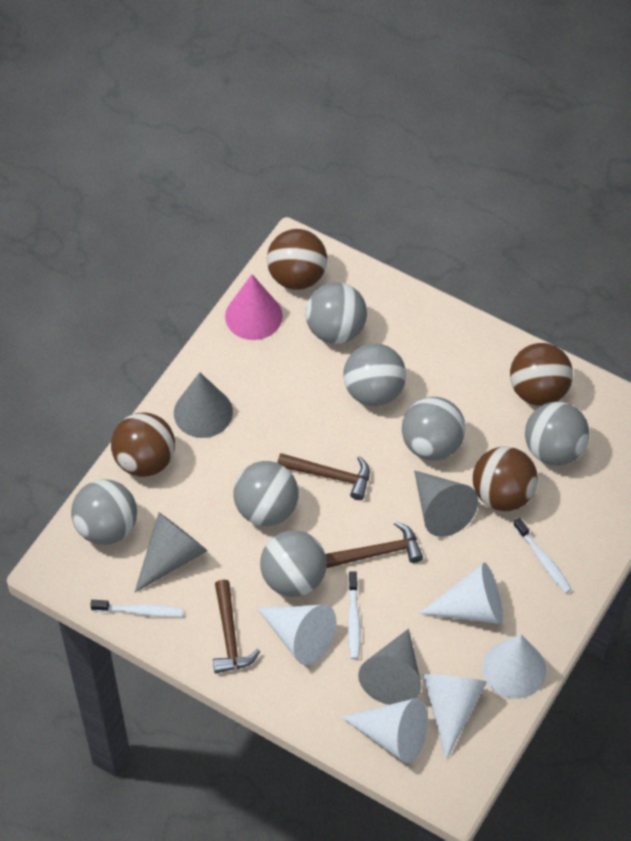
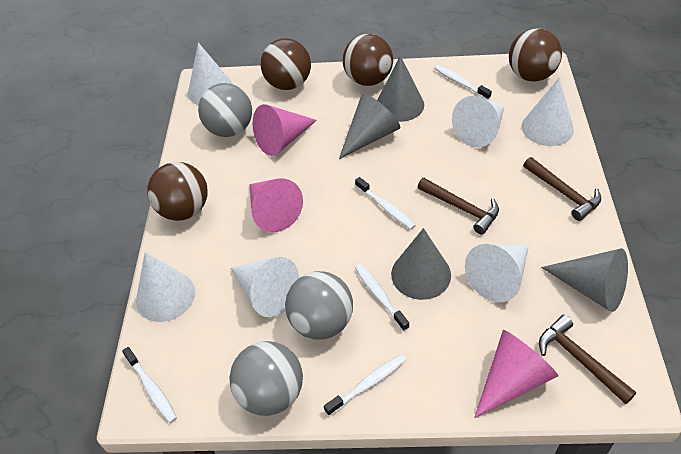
grey ball: 7 -> 3
pink cone: 1 -> 3
white cone: 5 -> 6
white toothbrush: 3 -> 5

